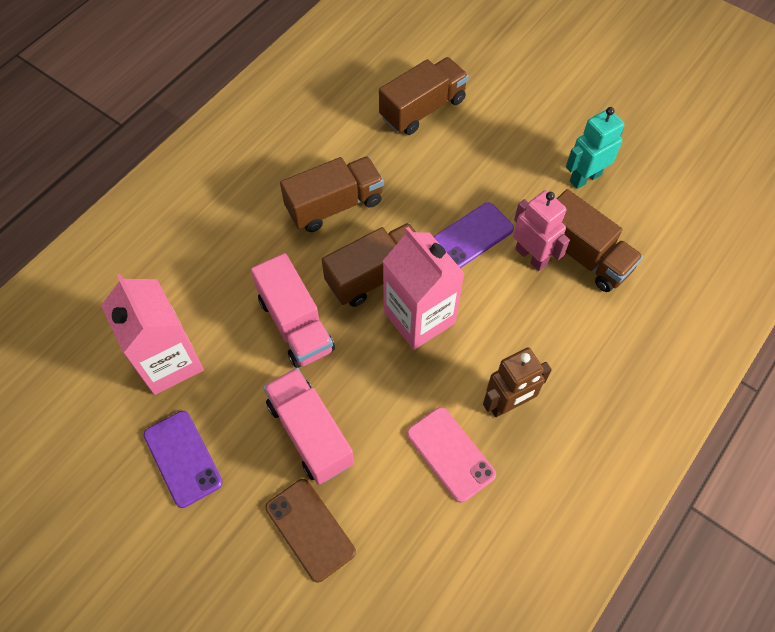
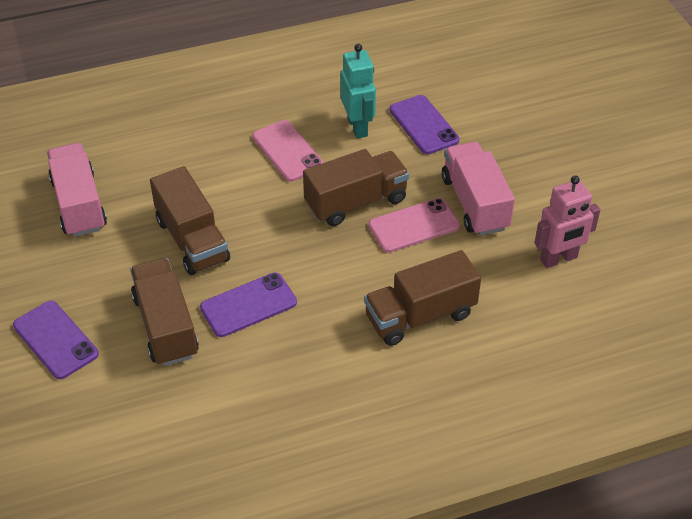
brown phone: 1 -> 0
brown robot: 1 -> 0
pink carton: 2 -> 0
pink phone: 1 -> 2
purple phone: 2 -> 3

